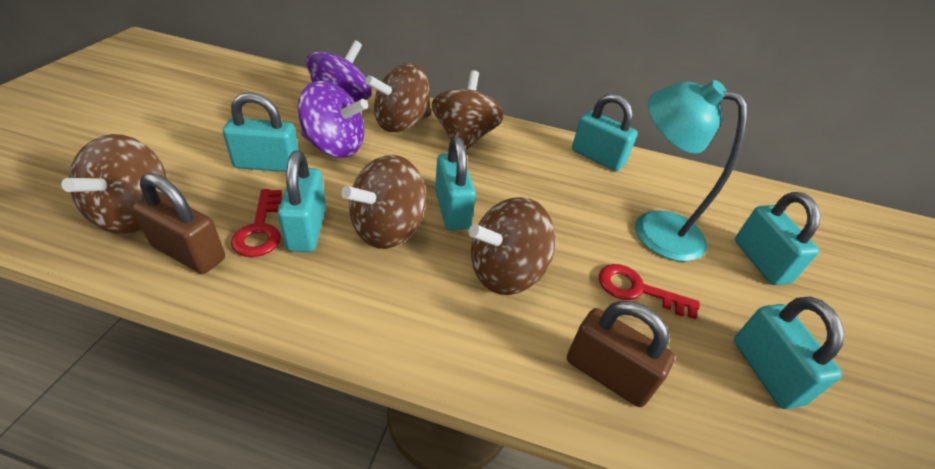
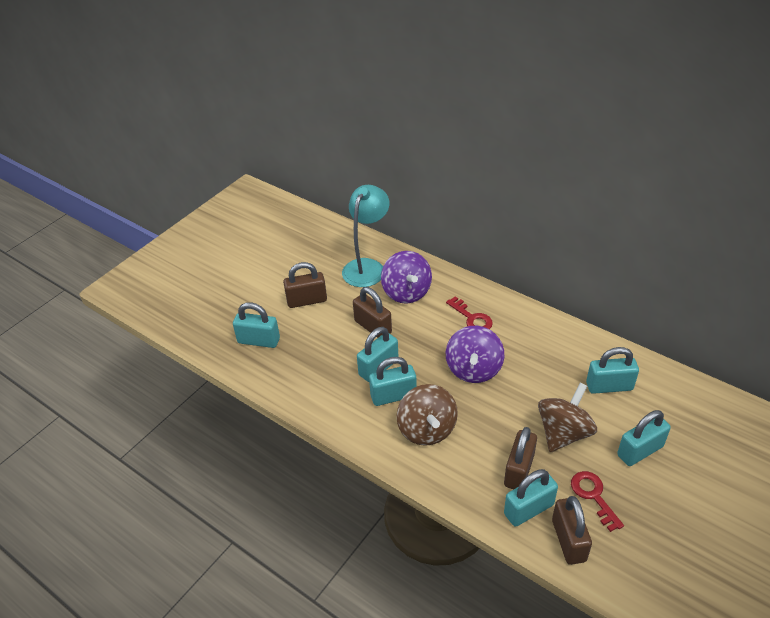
brown padlock: 2 -> 4
brown spinning top: 5 -> 2

